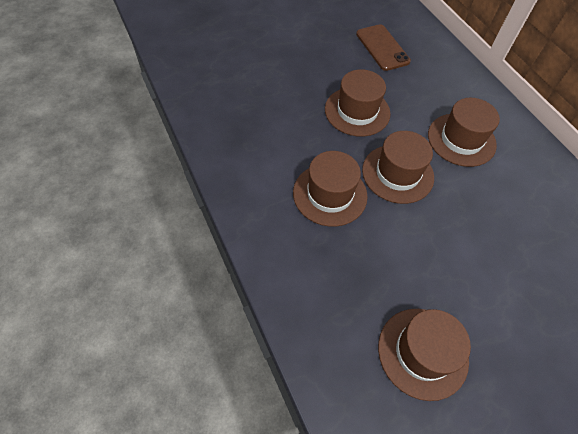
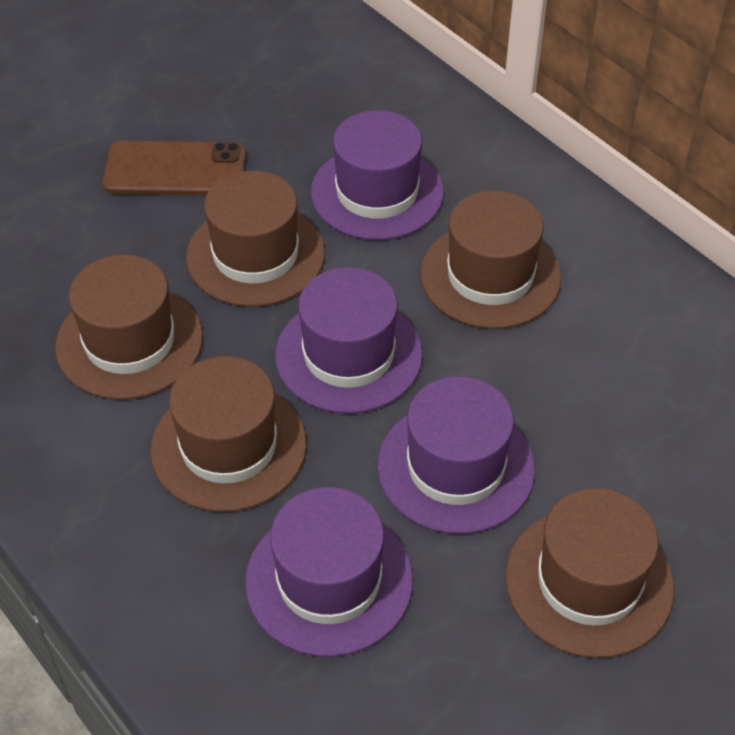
purple hat: 0 -> 4

